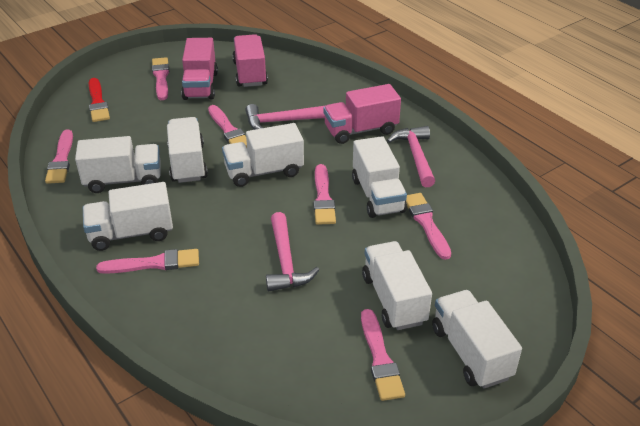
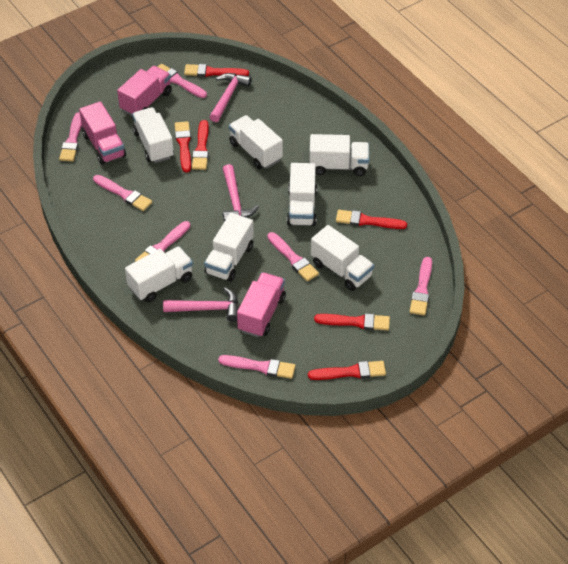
red brush: 1 -> 6

